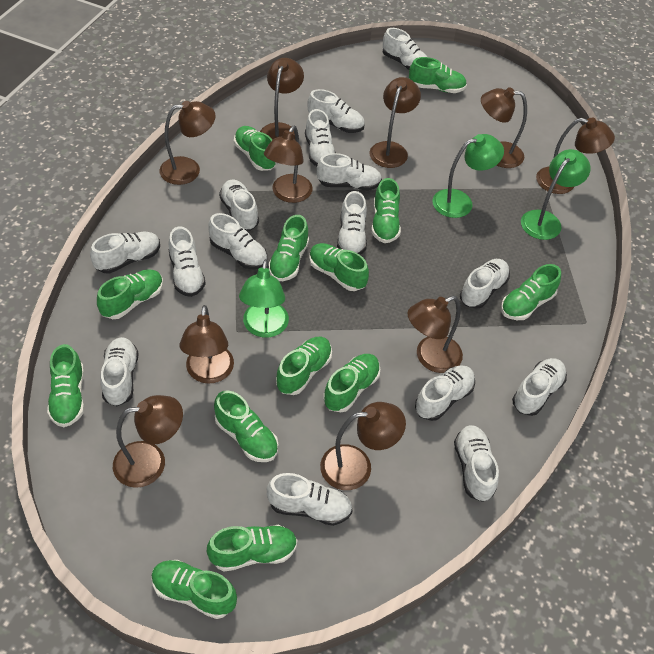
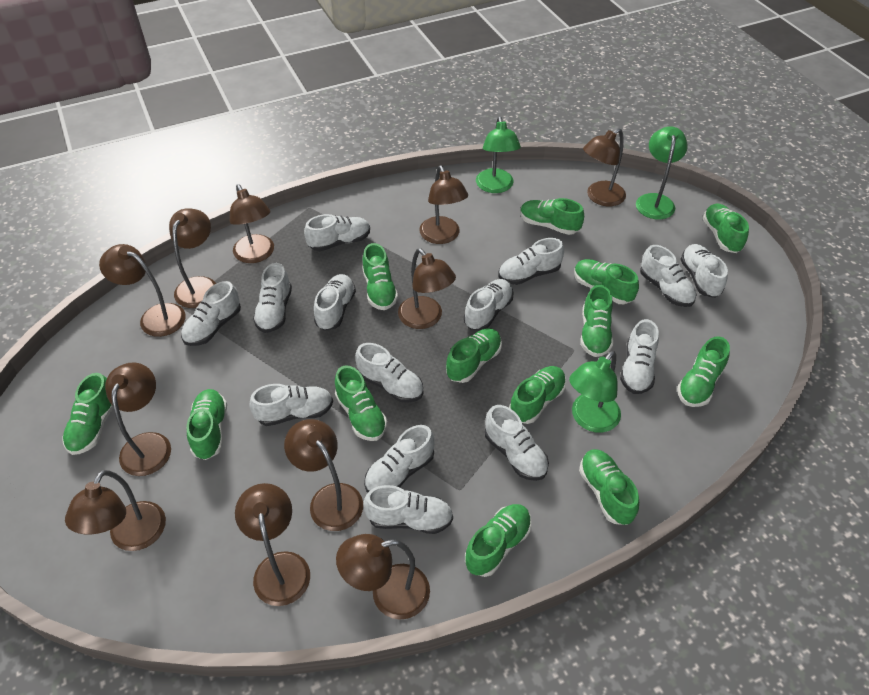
brown lamp: 10 -> 11
white shoe: 15 -> 14

